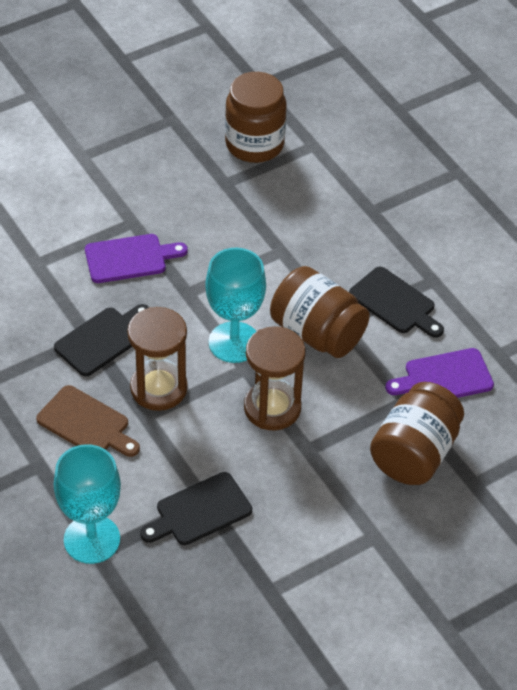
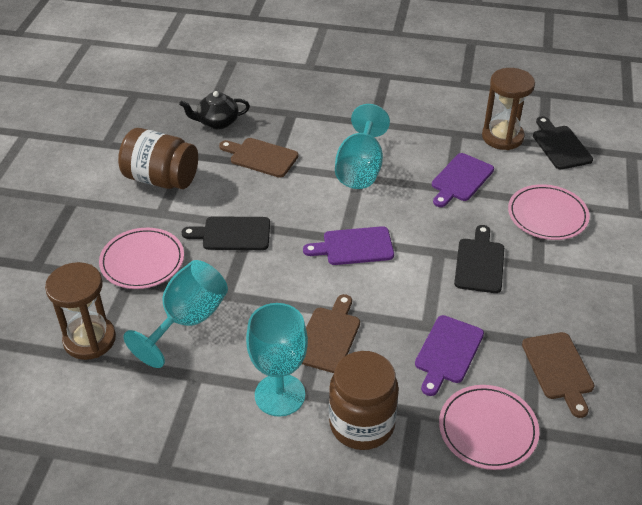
black teapot: 0 -> 1
brown cutting board: 1 -> 3
brown jar: 3 -> 2
pink plate: 0 -> 3
purple cutting board: 2 -> 3
turquoise goblet: 2 -> 3

